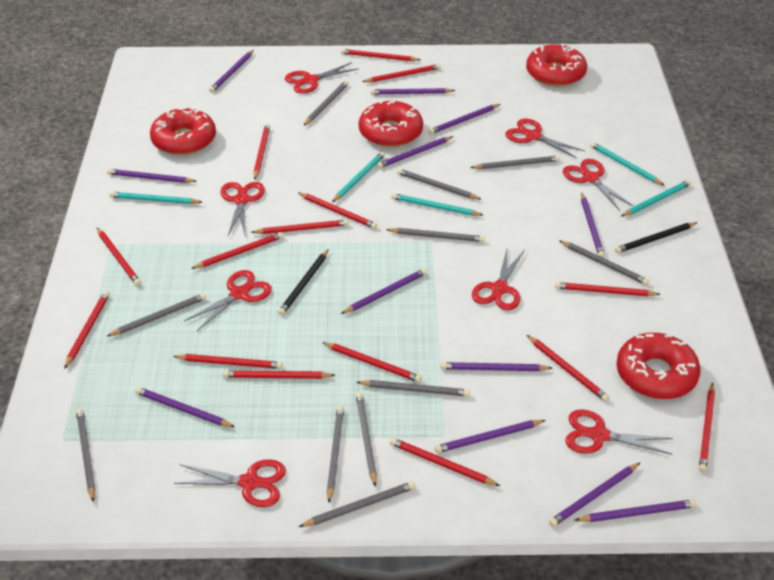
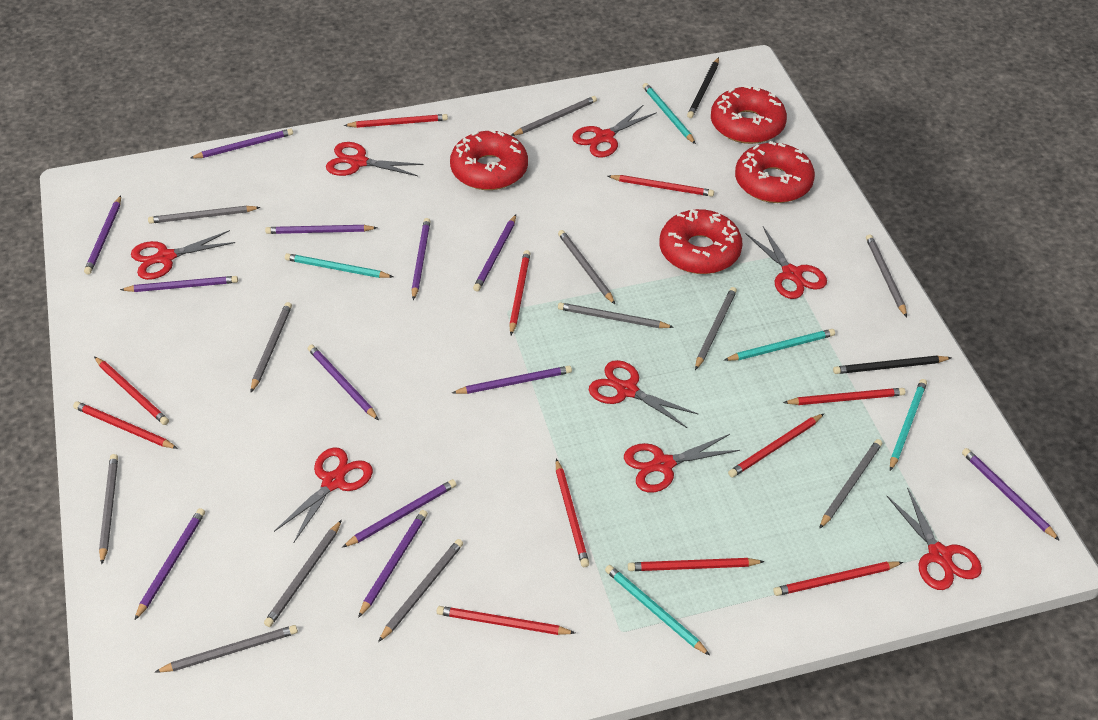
grey pencil: 11 -> 12
red pencil: 15 -> 11

